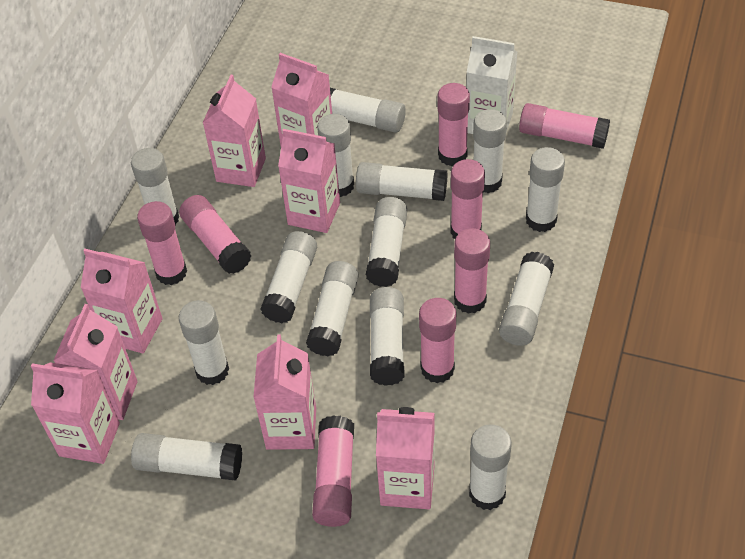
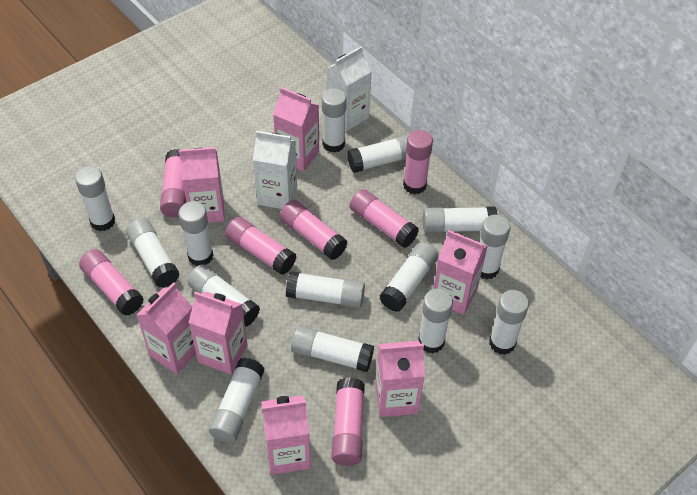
pink carton: 8 -> 7
pink glue stick: 8 -> 7
white carton: 1 -> 2

